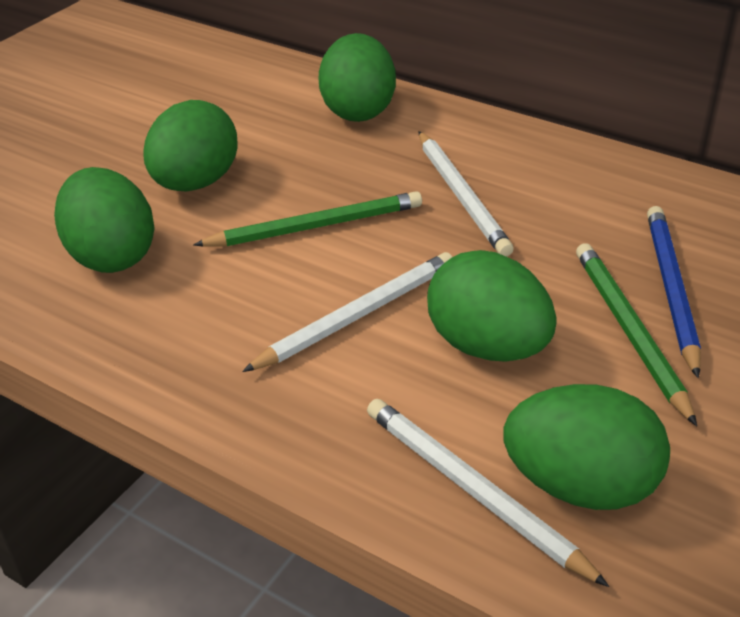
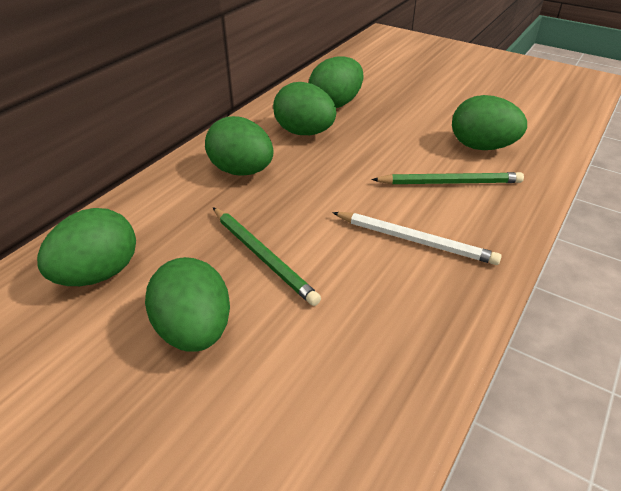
blue pencil: 1 -> 0
green egg: 5 -> 6
white pencil: 3 -> 1

